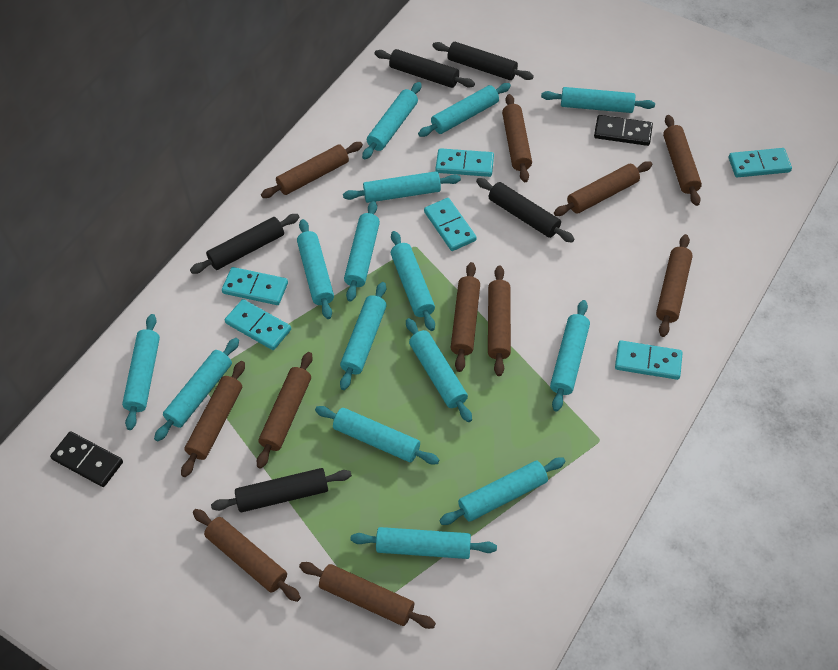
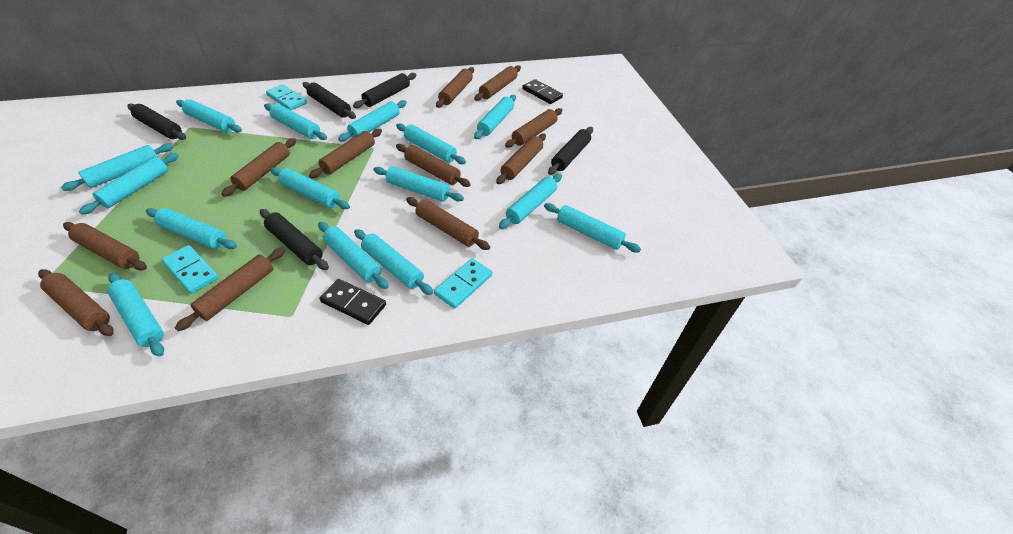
turquoise domino: 6 -> 3

